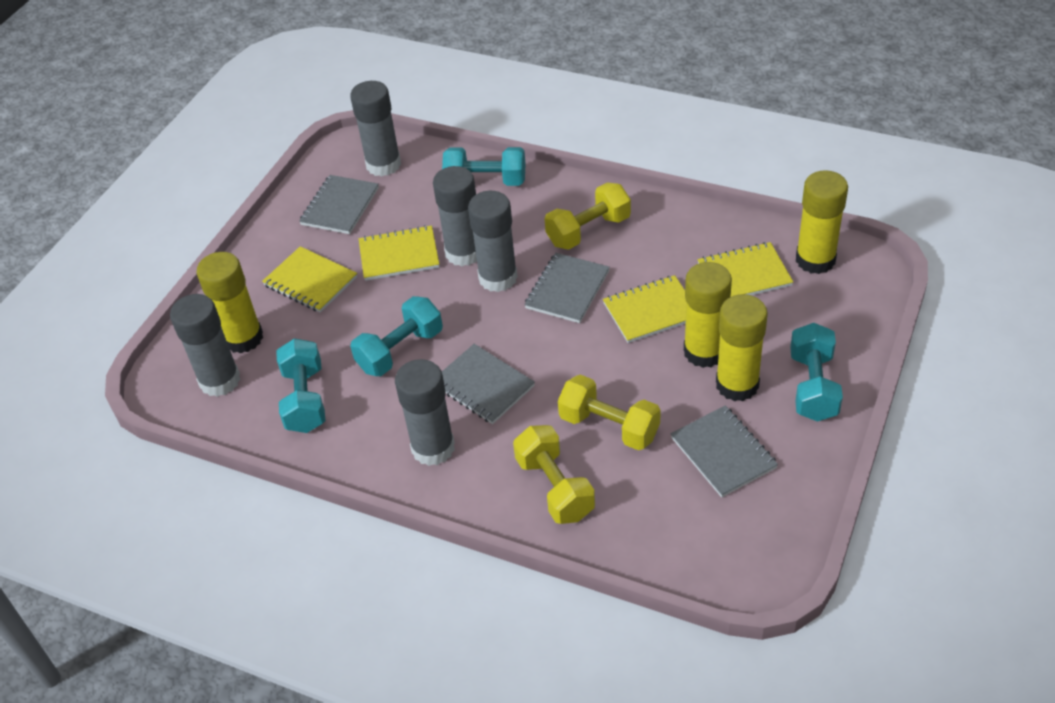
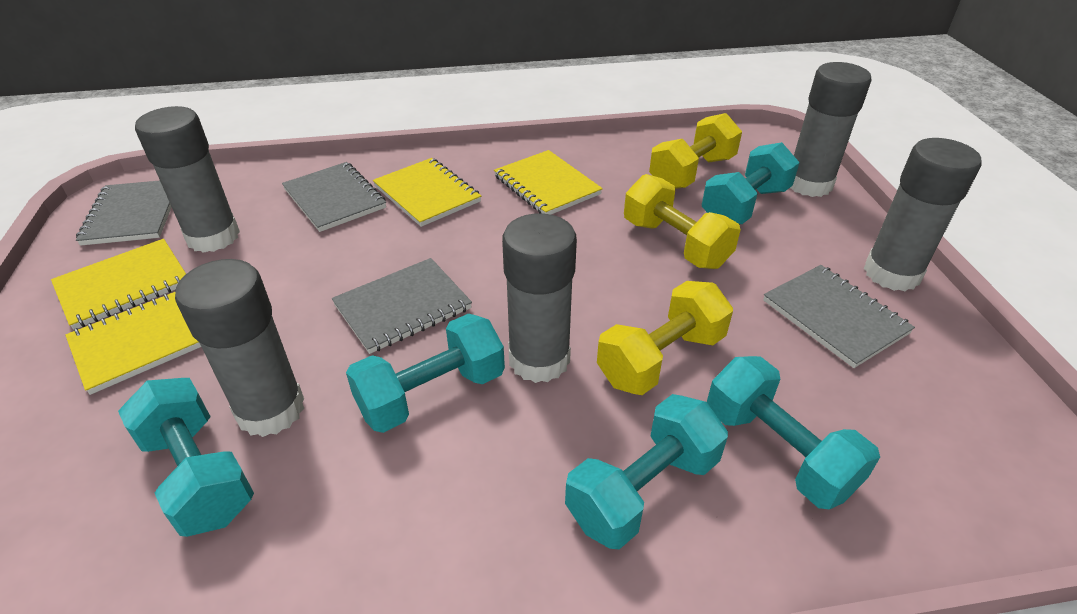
turquoise dumbbell: 4 -> 5
yellow glue stick: 4 -> 0

